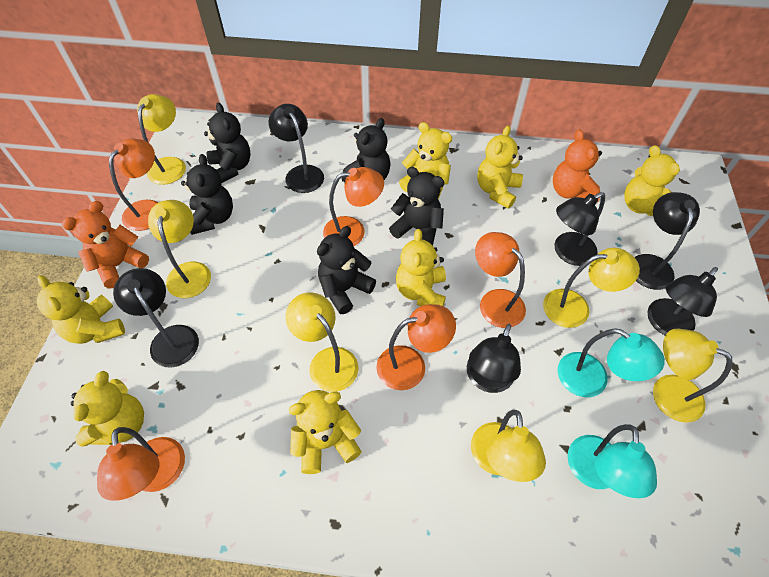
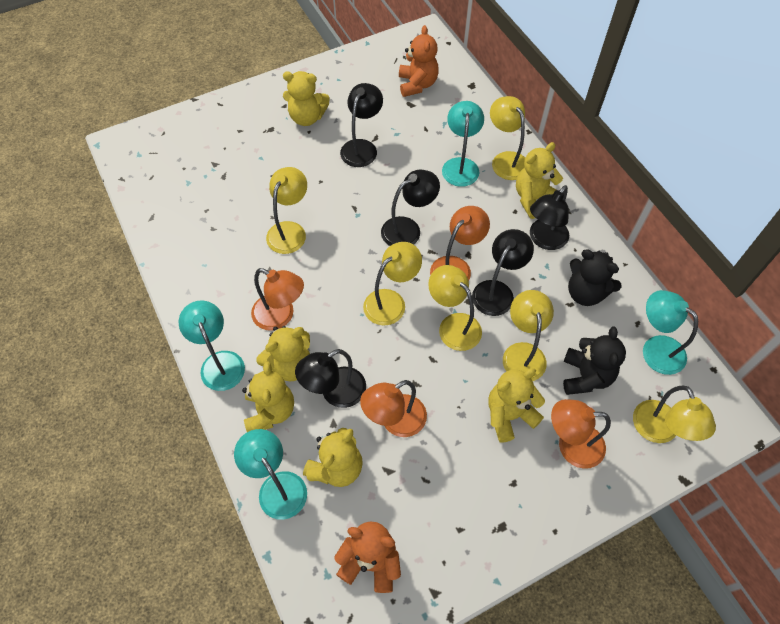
black lamp: 6 -> 5
black teddy bear: 5 -> 2
orange lamp: 5 -> 4
turquoise lamp: 2 -> 4
yellow teddy bear: 7 -> 6

